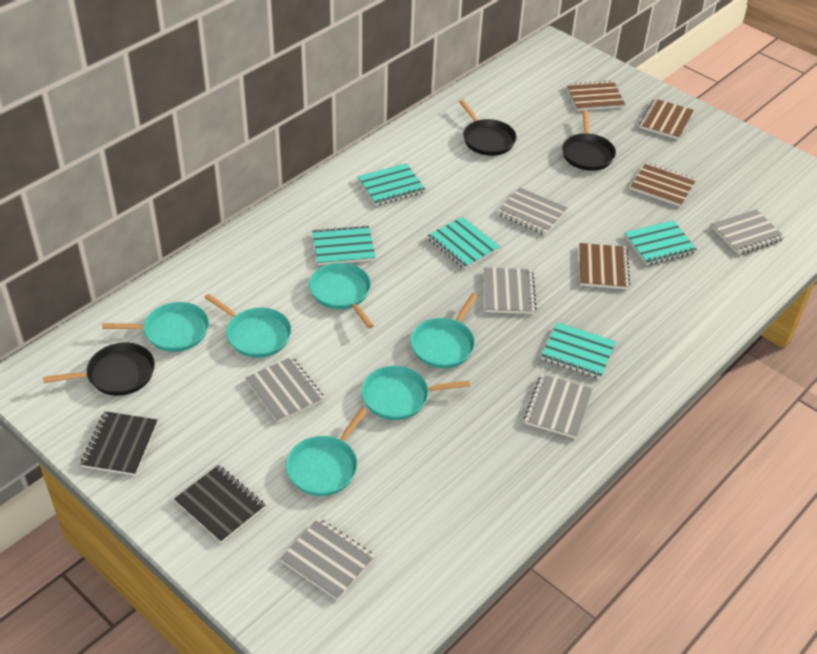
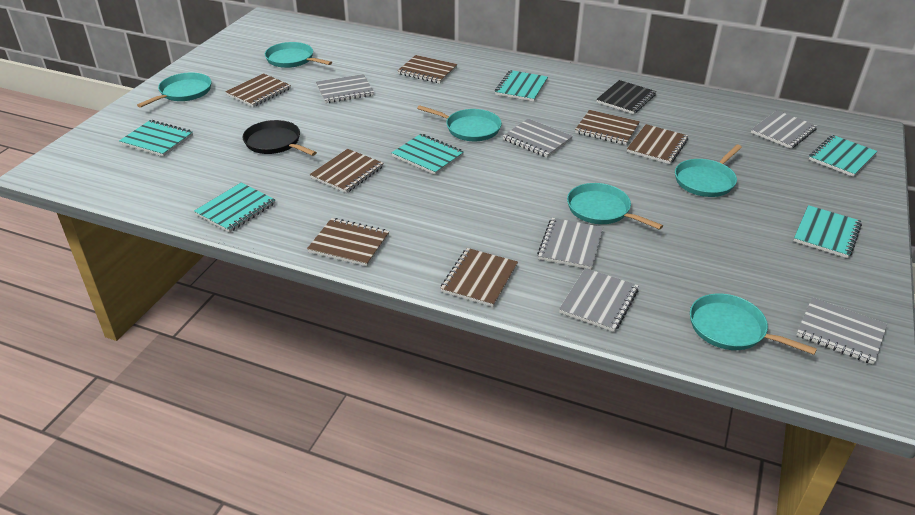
black notebook: 2 -> 1
black pan: 3 -> 1
brown notebook: 4 -> 7
turquoise notebook: 5 -> 6

